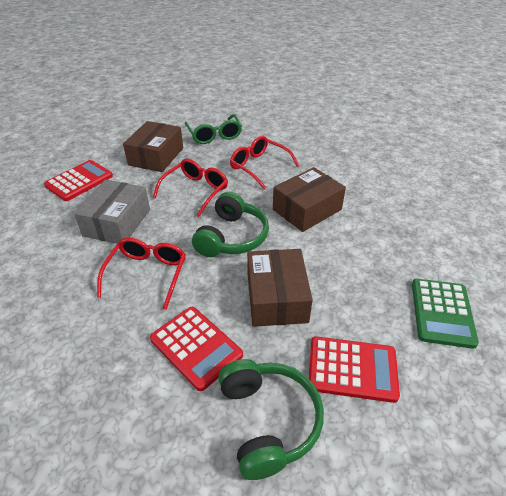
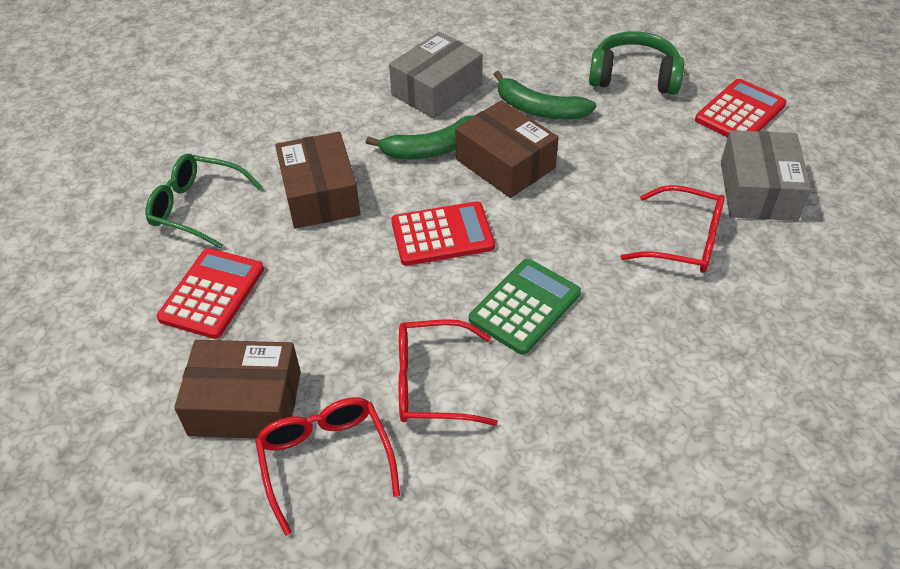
green banana: 0 -> 2
green headphones: 2 -> 1
grey box: 1 -> 2

